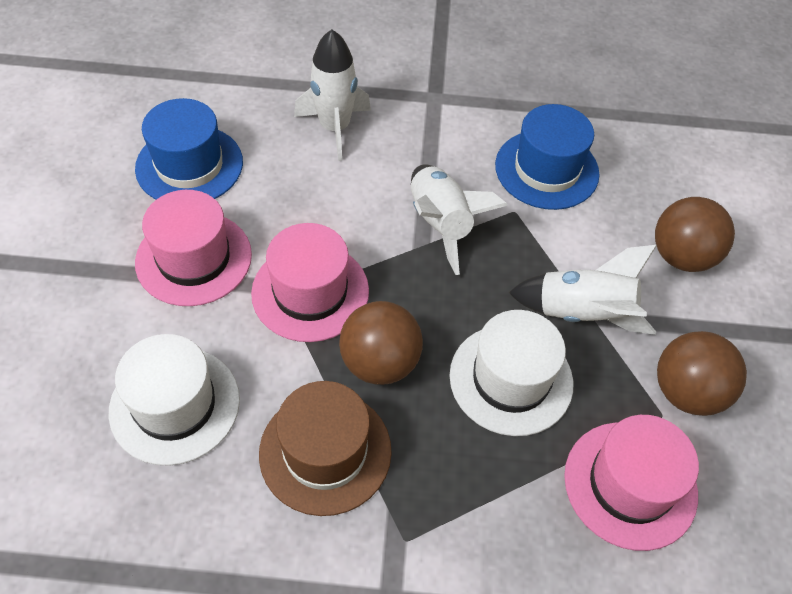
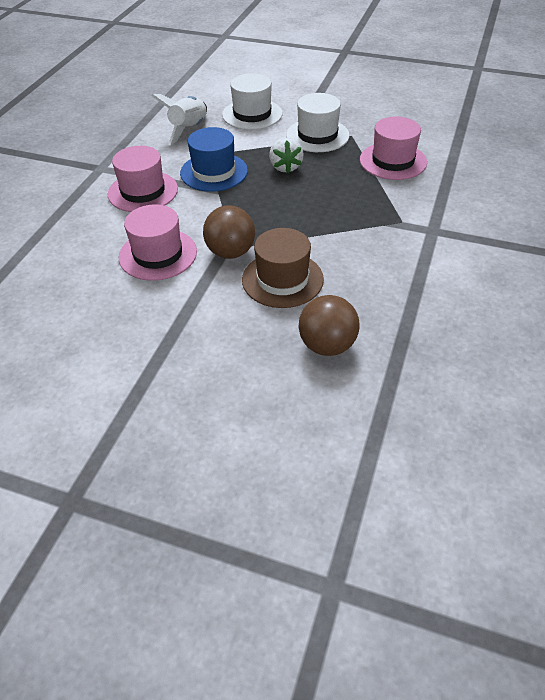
blue hat: 2 -> 1
brown ball: 3 -> 2
white rocket: 3 -> 1
white strawberry: 0 -> 1

